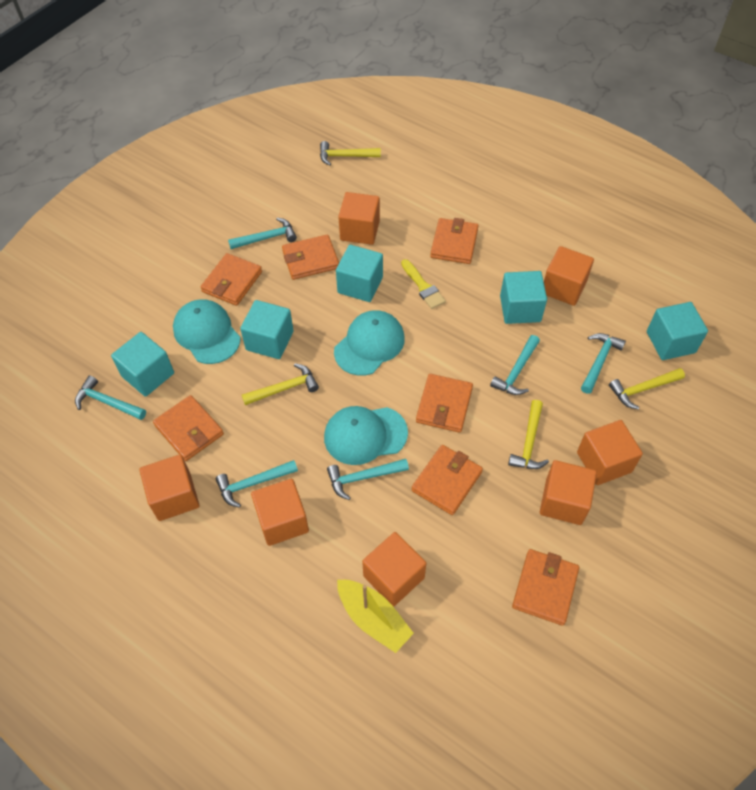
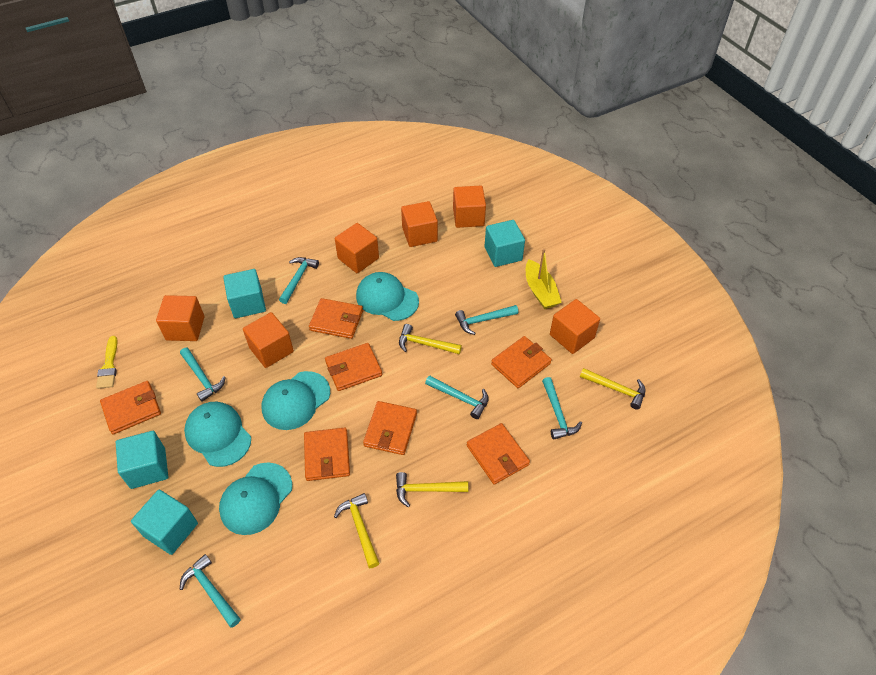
orange cube: 7 -> 6
turquoise cap: 3 -> 4
turquoise cube: 5 -> 4

